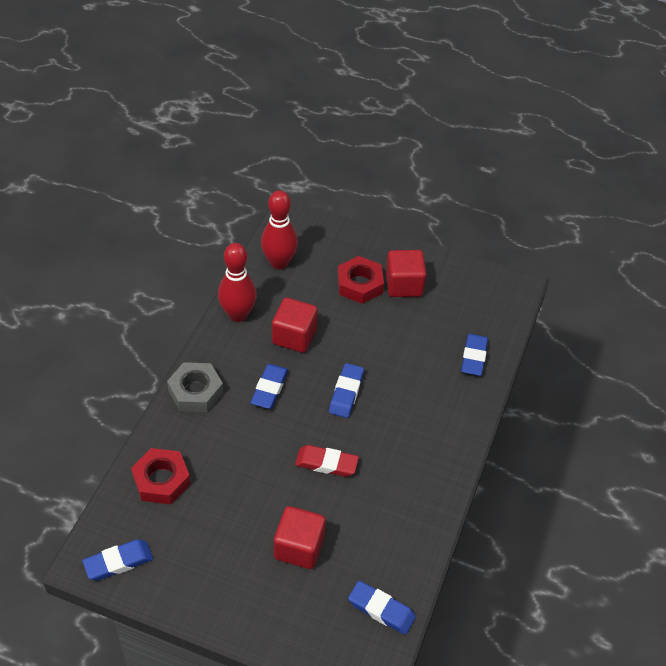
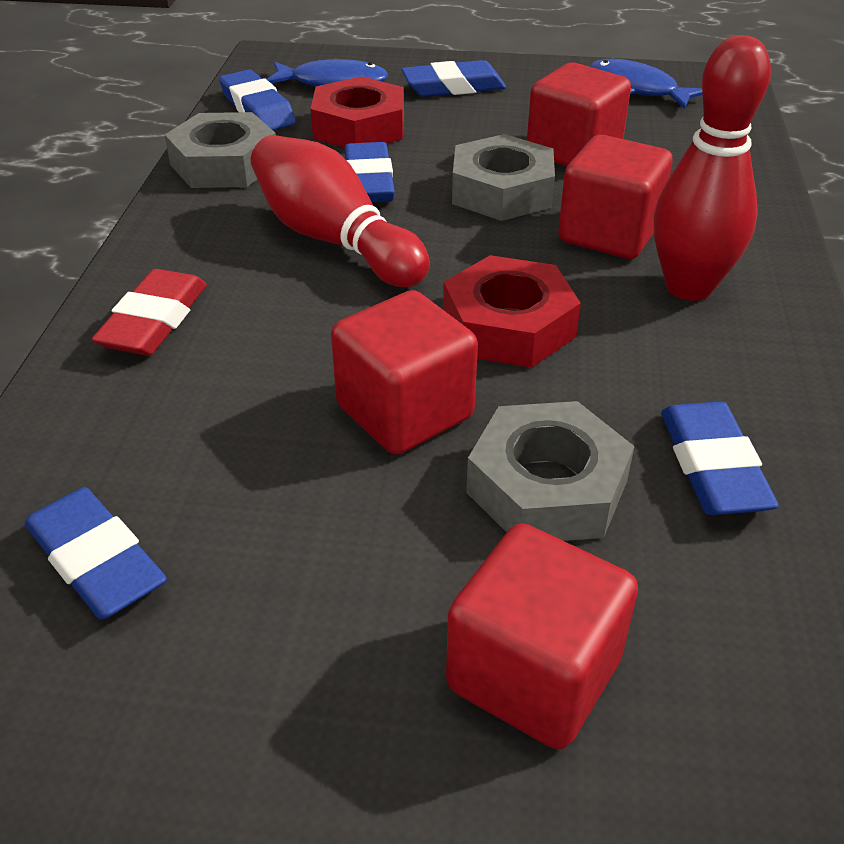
blue fish: 0 -> 2
grey nut: 1 -> 3
red cube: 3 -> 4

